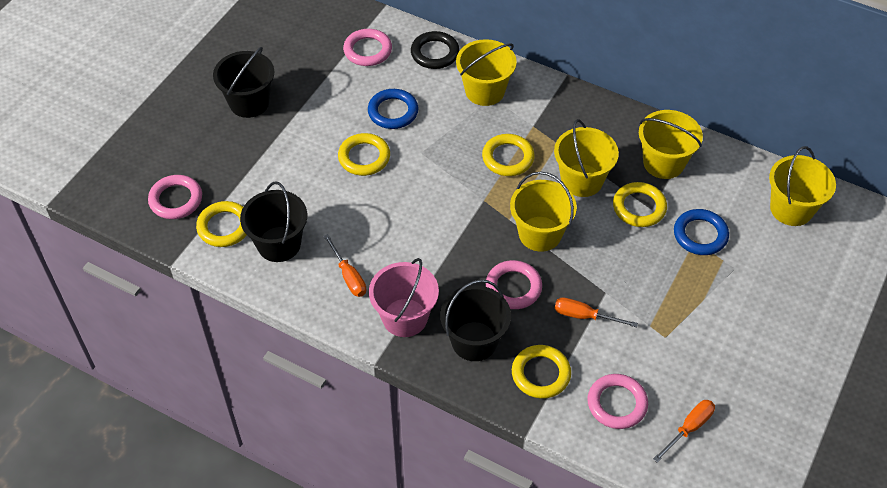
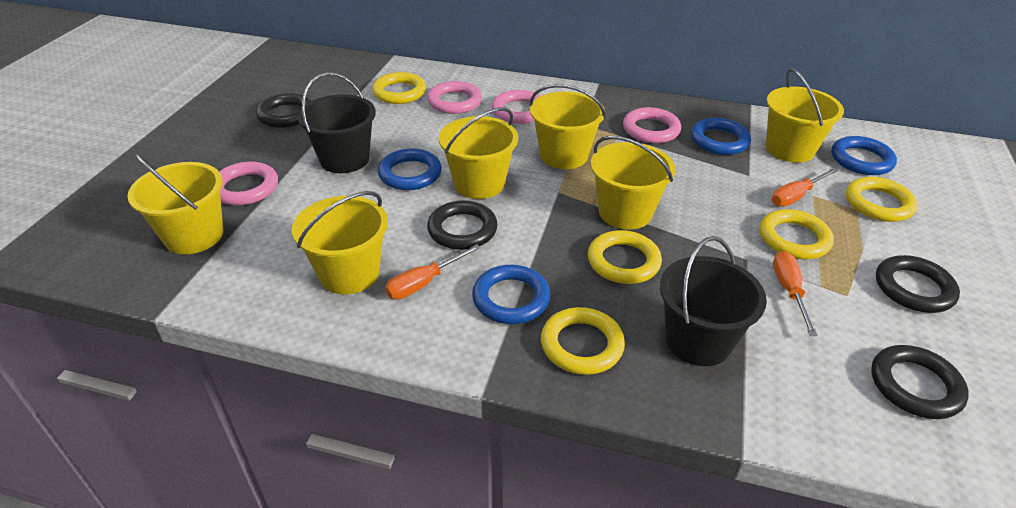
black bucket: 3 -> 2
black ring: 1 -> 4
blue ring: 2 -> 4
pink bucket: 1 -> 0
yellow bucket: 5 -> 6

